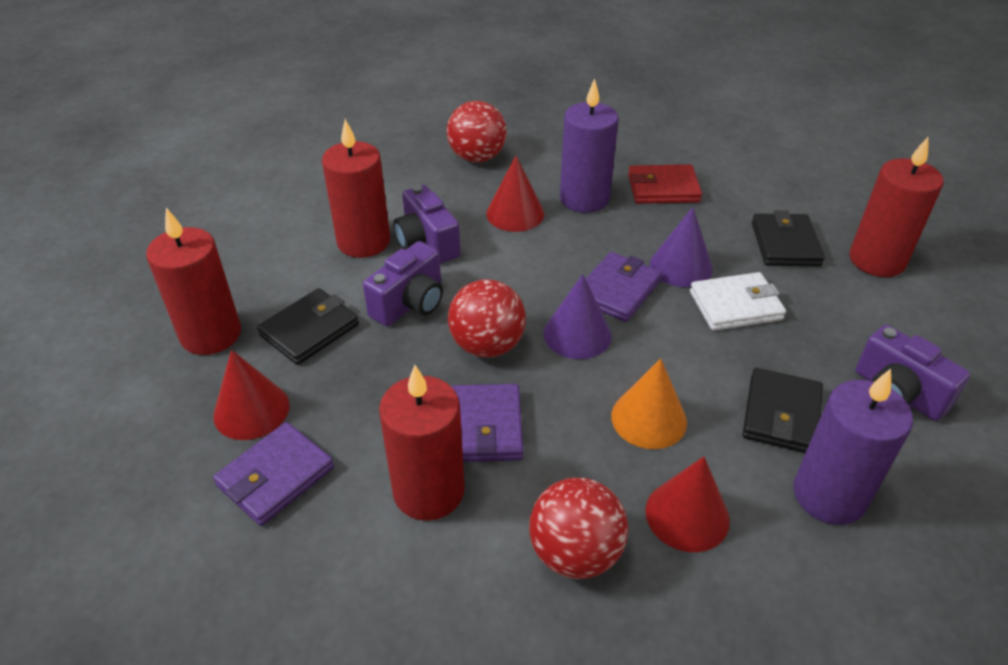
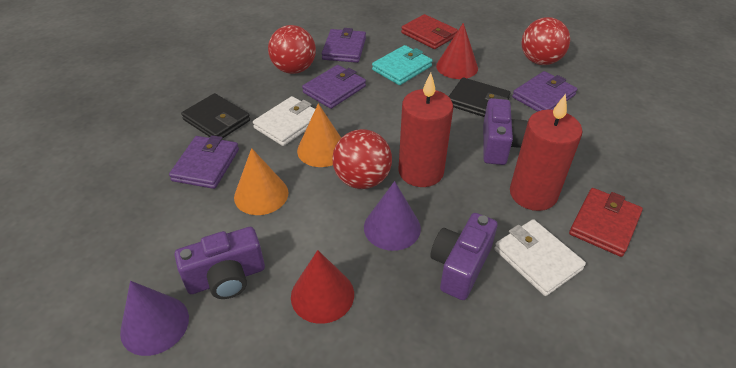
black wallet: 3 -> 2
orange cone: 1 -> 2
purple candle: 2 -> 0
purple wallet: 3 -> 4
red candle: 4 -> 2
red cone: 3 -> 2
red wallet: 1 -> 2
turquoise wallet: 0 -> 1
white wallet: 1 -> 2

